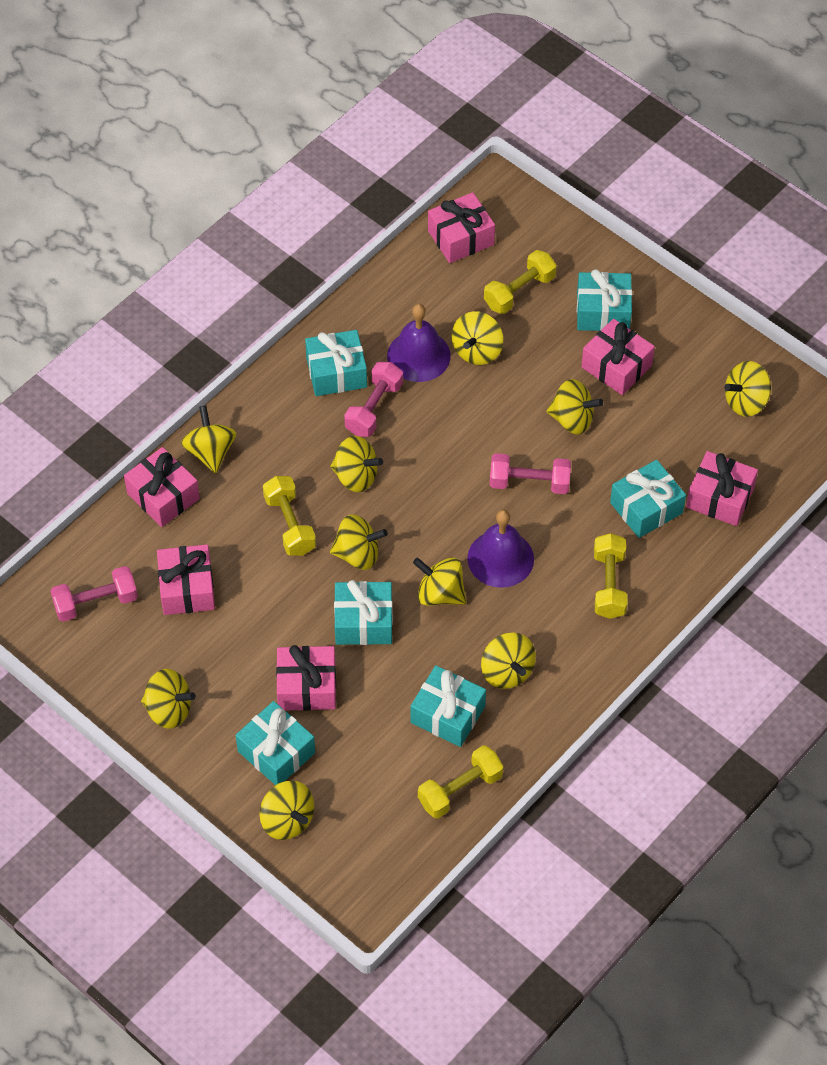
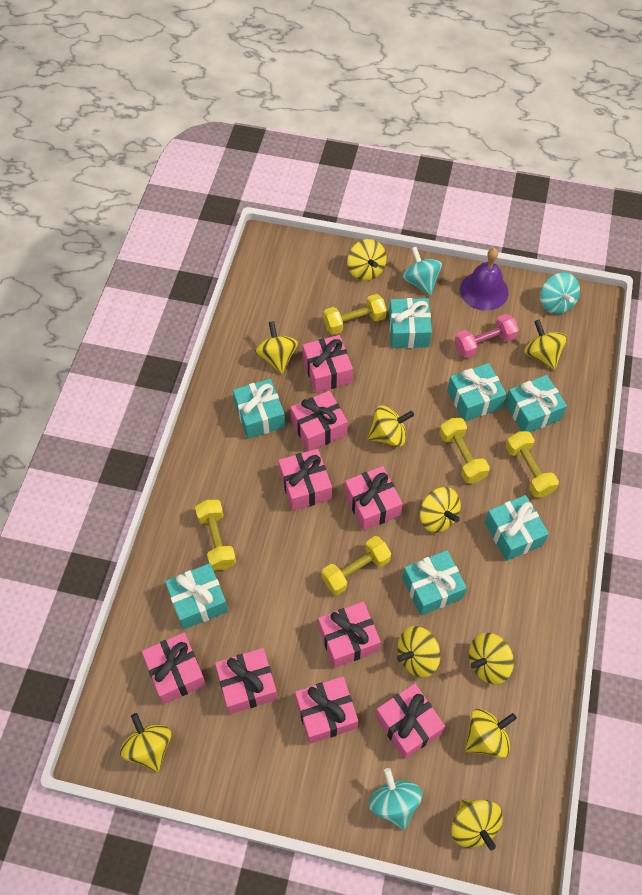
pink dumbbell: 3 -> 1
pink gift: 6 -> 9
purple bell: 2 -> 1
turquoise gift: 6 -> 7
turquoise spinning top: 0 -> 3
yellow dumbbell: 4 -> 5

